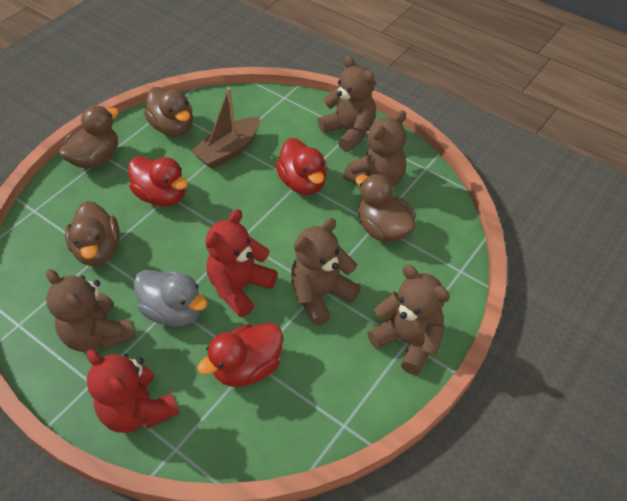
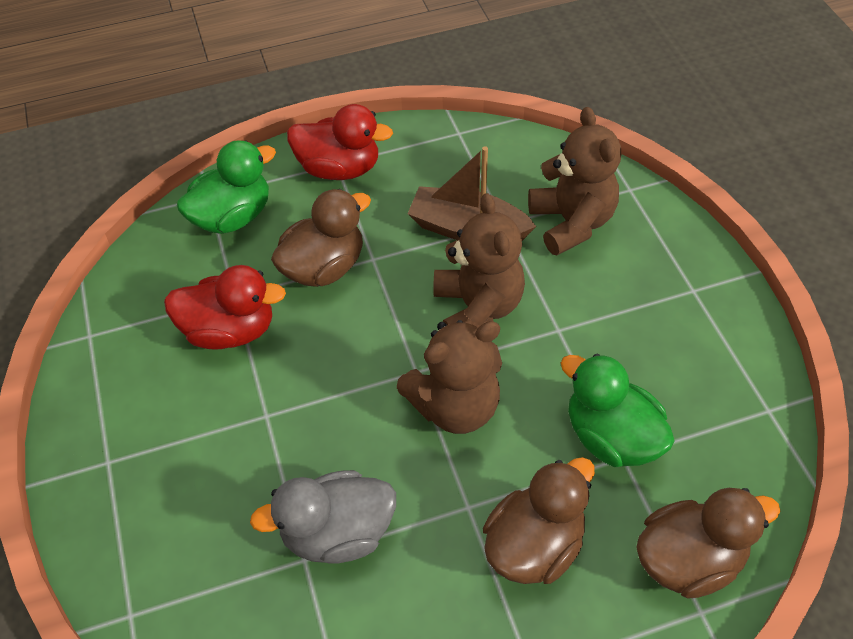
brown duck: 4 -> 3
brown teddy bear: 5 -> 3
green duck: 0 -> 2
red duck: 3 -> 2
red teddy bear: 2 -> 0

